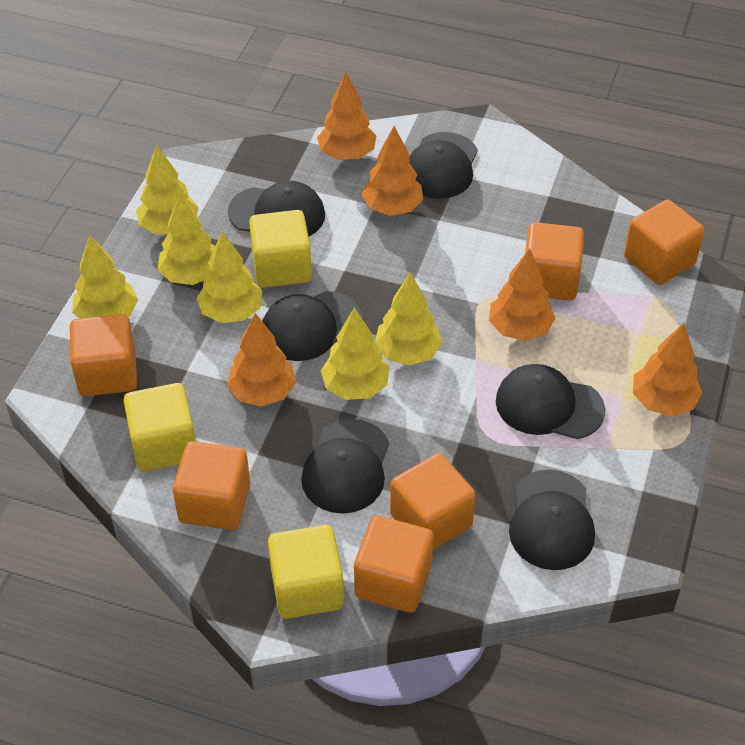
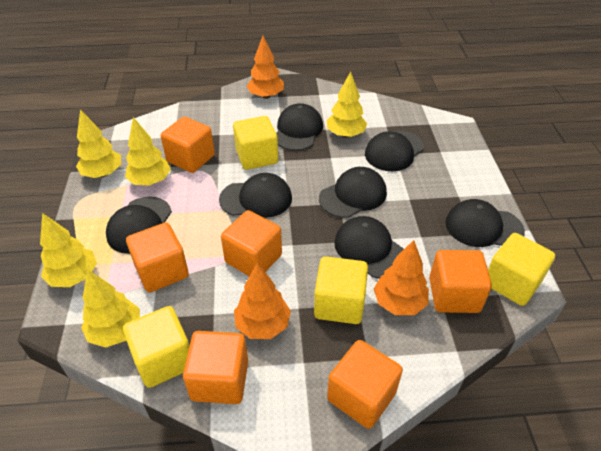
black cap: 6 -> 7
orange tree: 5 -> 3
yellow cube: 3 -> 4
yellow tree: 6 -> 5

